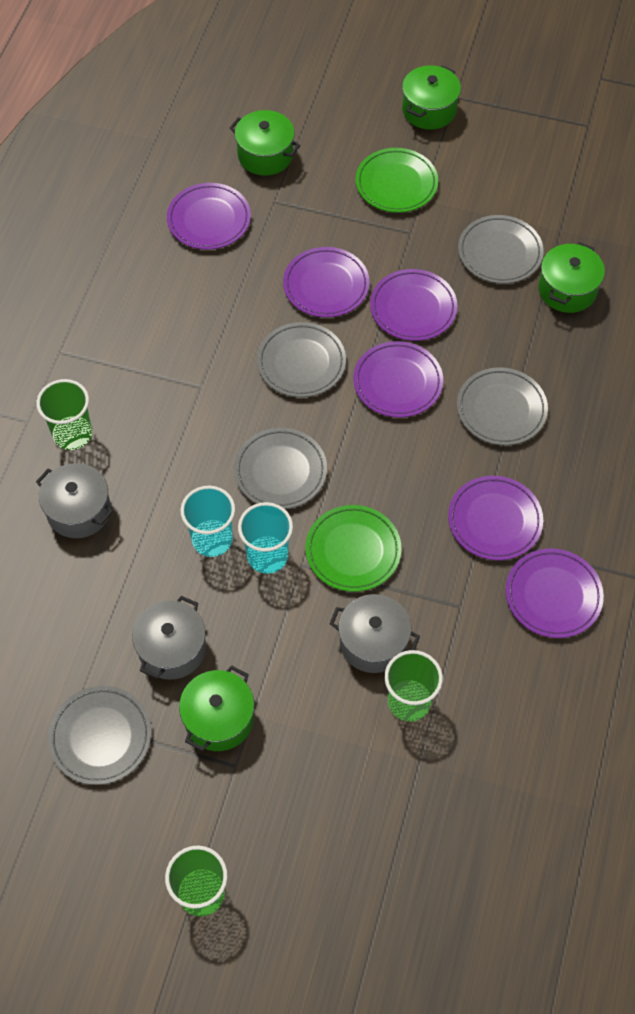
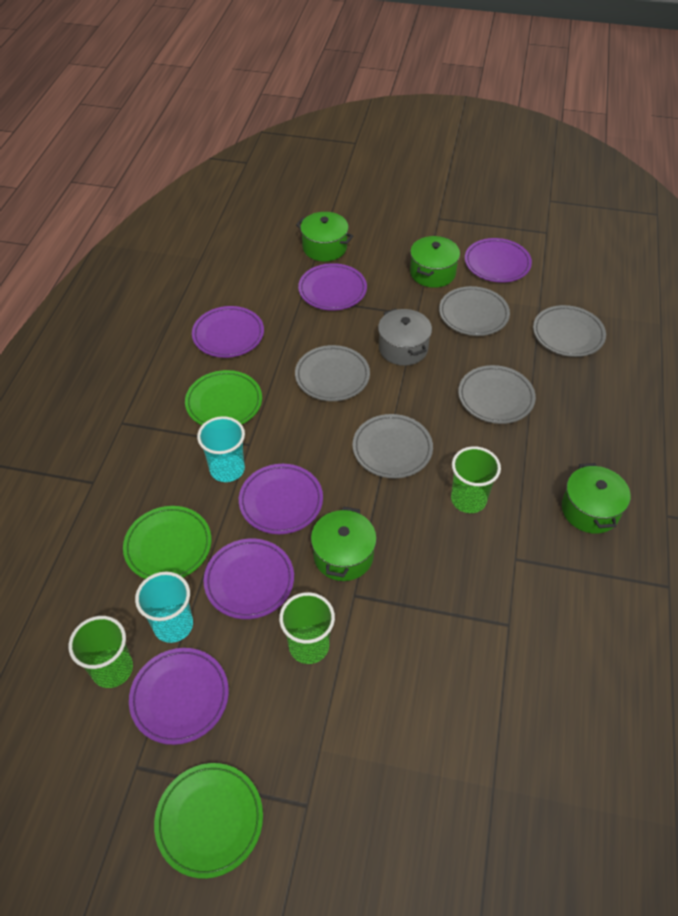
green plate: 2 -> 3
grey pot: 3 -> 1

